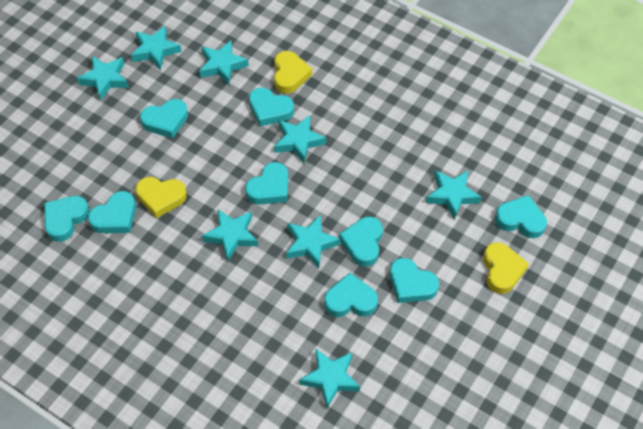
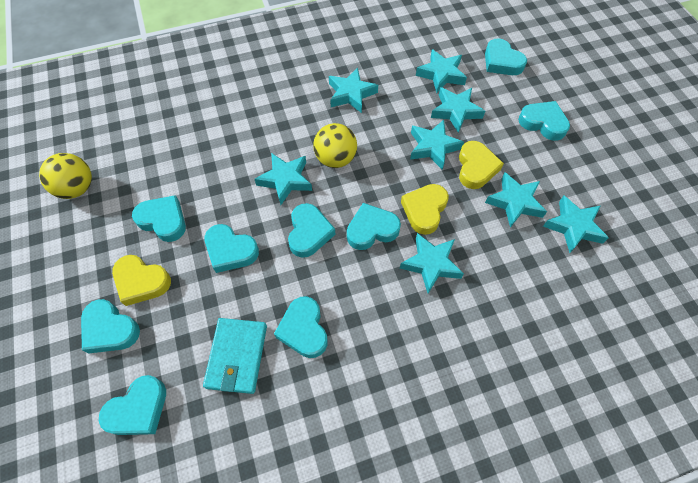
turquoise wallet: 0 -> 1
yellow ball: 0 -> 2

